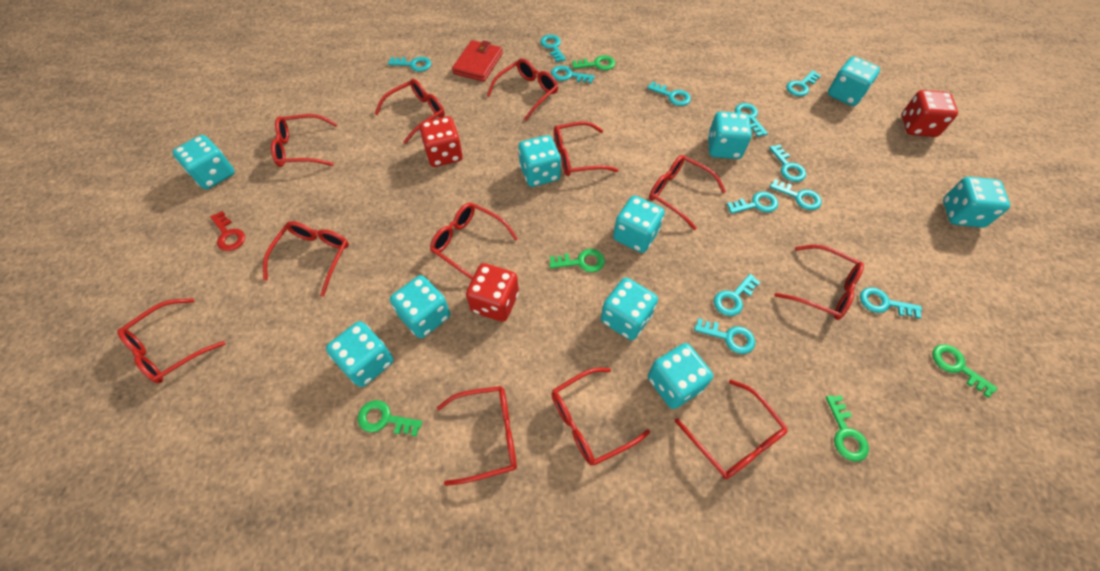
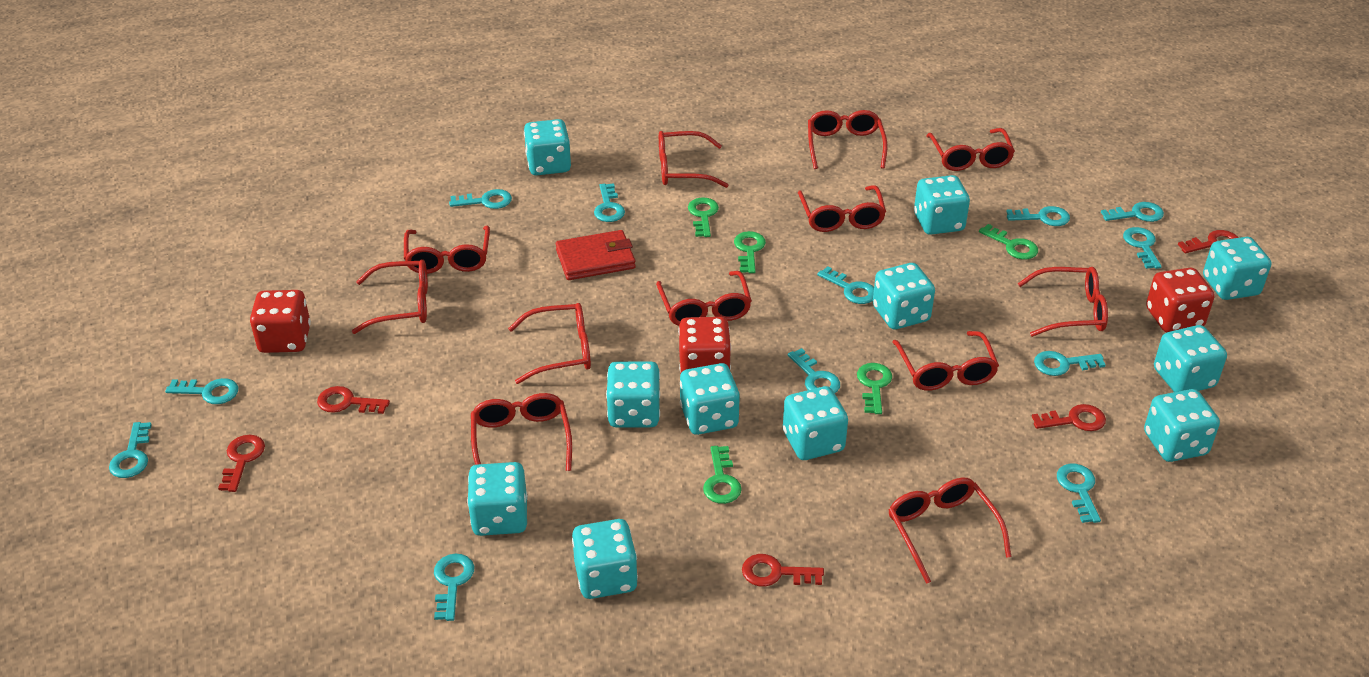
red key: 1 -> 5
turquoise dice: 10 -> 11

